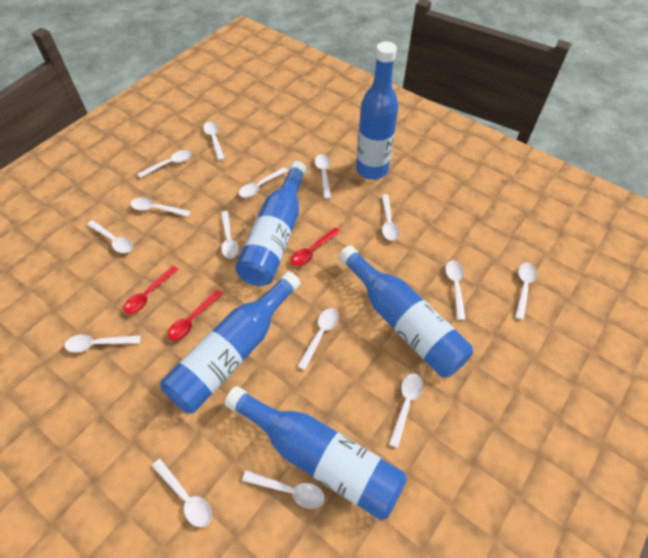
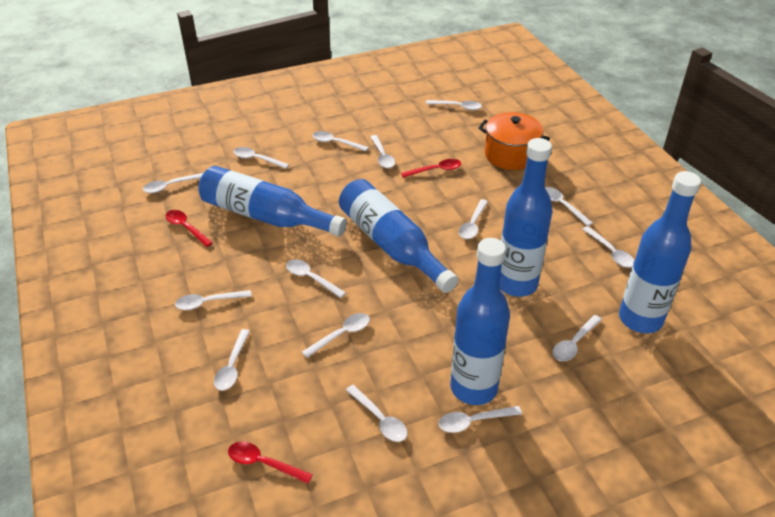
orange pot: 0 -> 1

